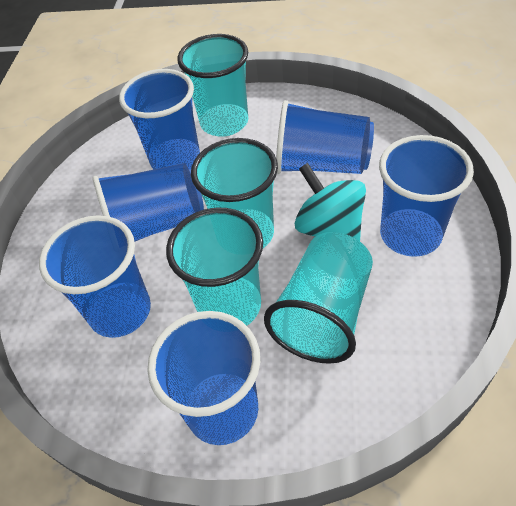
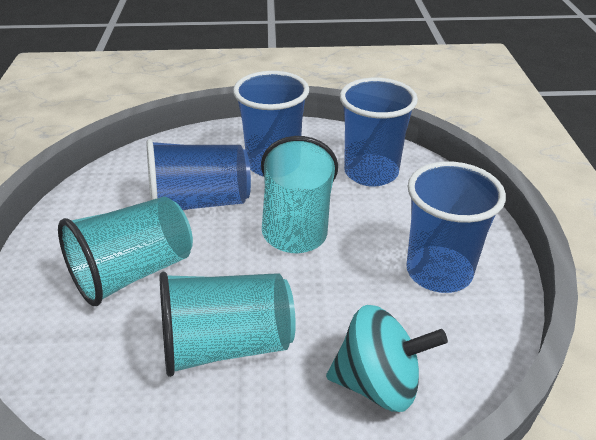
blue cup: 6 -> 4
turquoise cup: 4 -> 3

